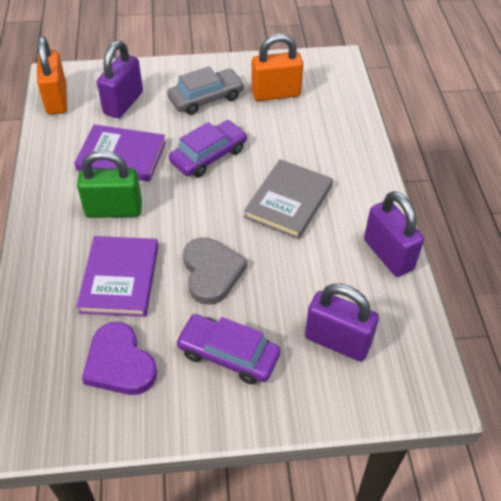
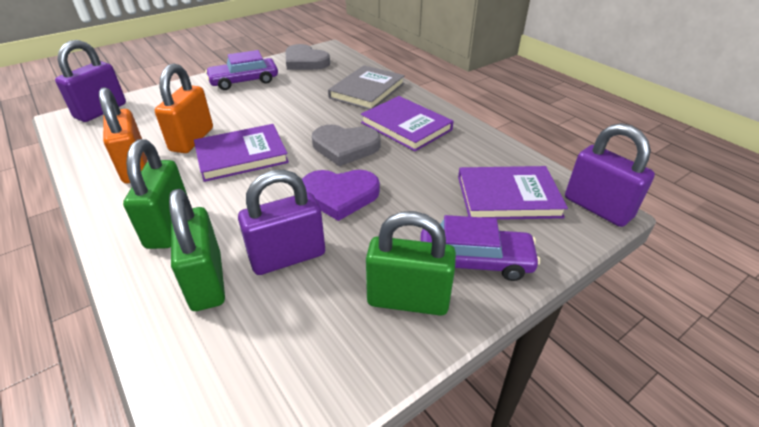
green padlock: 1 -> 3
grey car: 1 -> 0
grey heart: 1 -> 2
purple book: 2 -> 3

